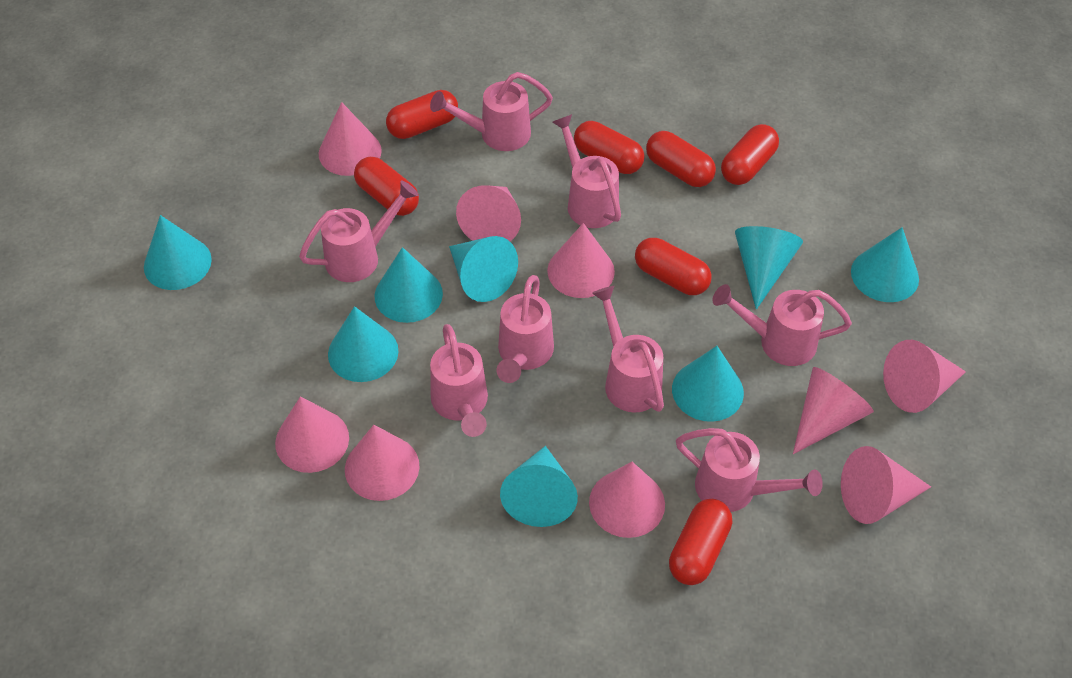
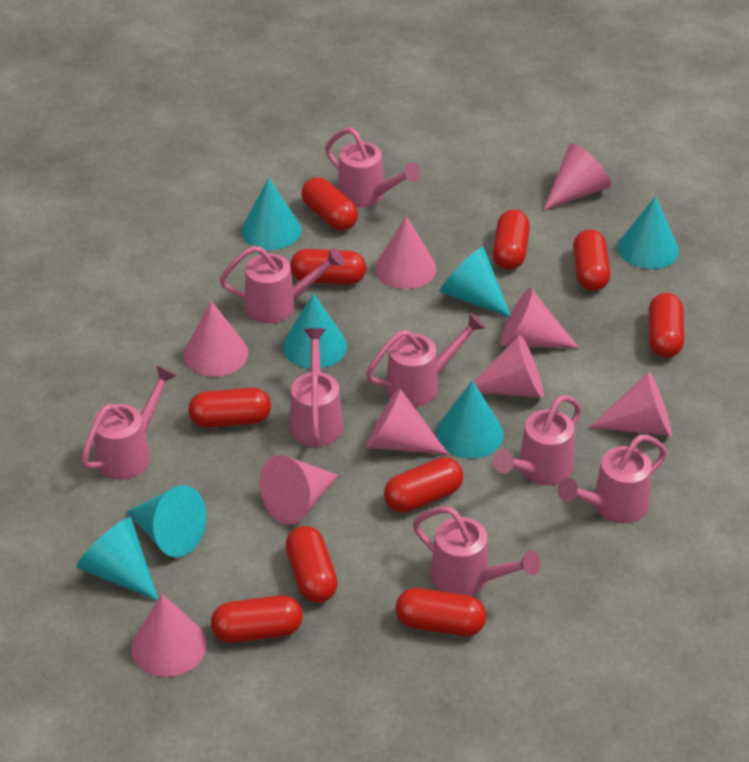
red capsule: 7 -> 10
turquoise cone: 8 -> 7

